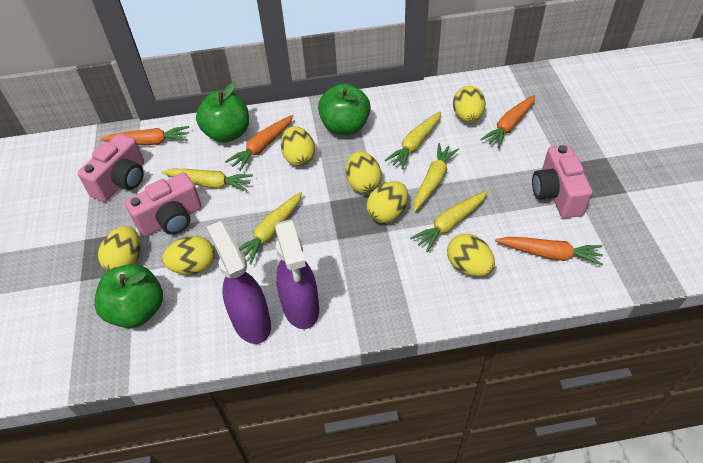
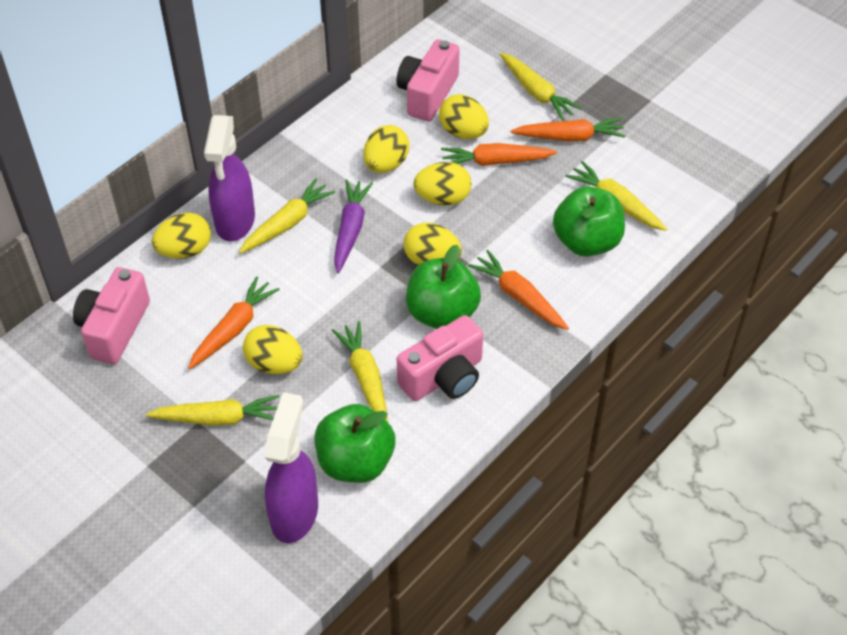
purple carrot: 0 -> 1
yellow egg: 7 -> 6

